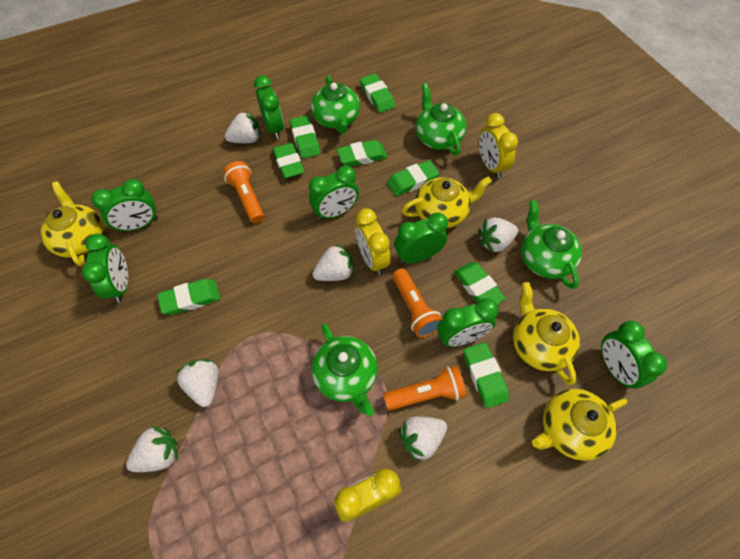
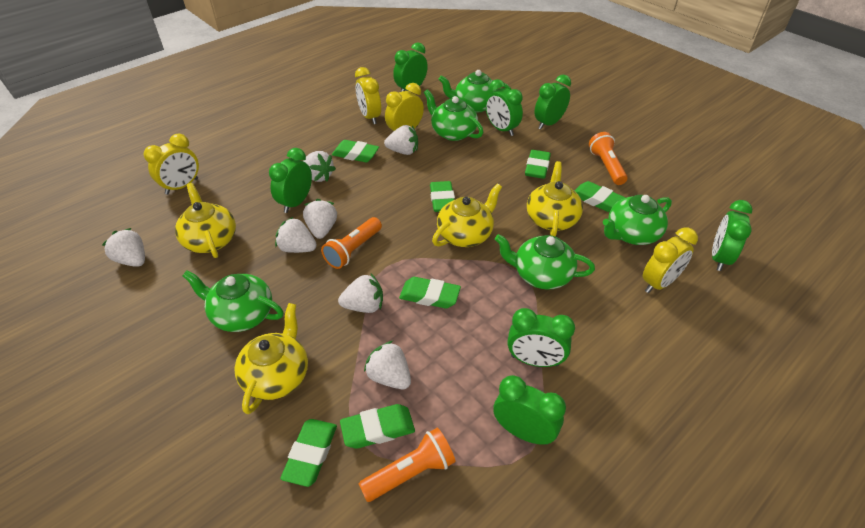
green eraser: 8 -> 7
green teapot: 4 -> 5
white strawberry: 6 -> 7
yellow clock: 3 -> 4

